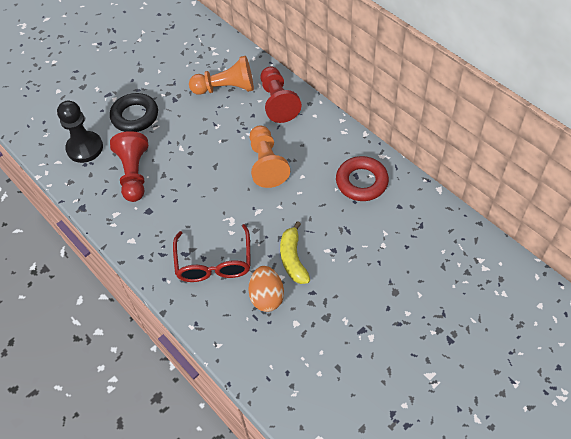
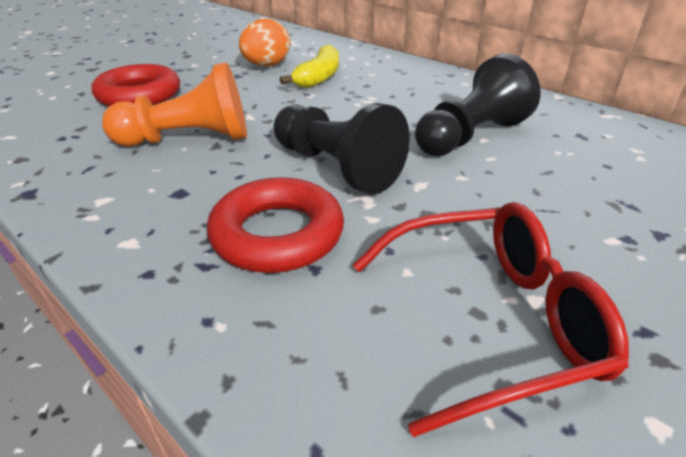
black pawn: 1 -> 2
black ring: 1 -> 0
orange pawn: 2 -> 1
red pawn: 2 -> 0
red ring: 1 -> 2

